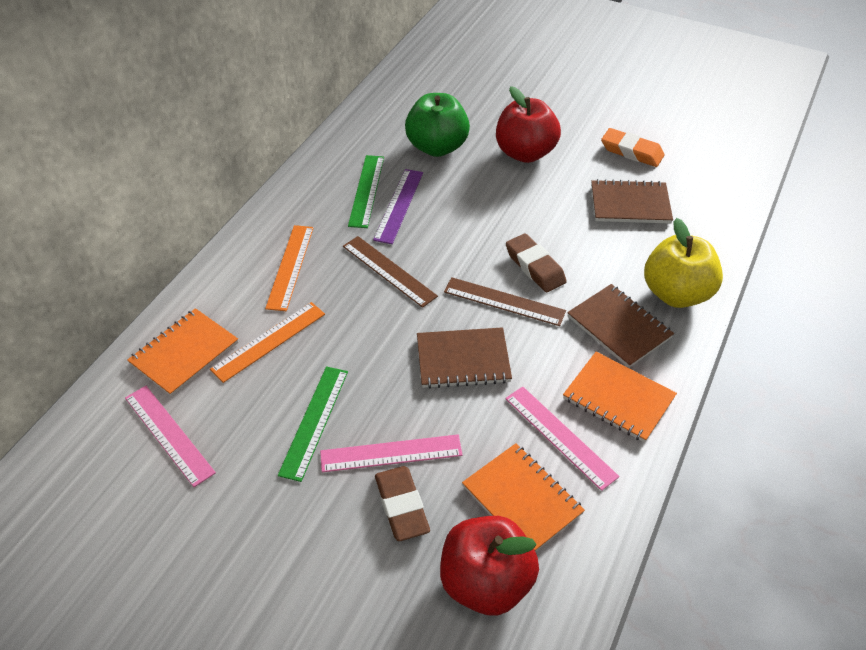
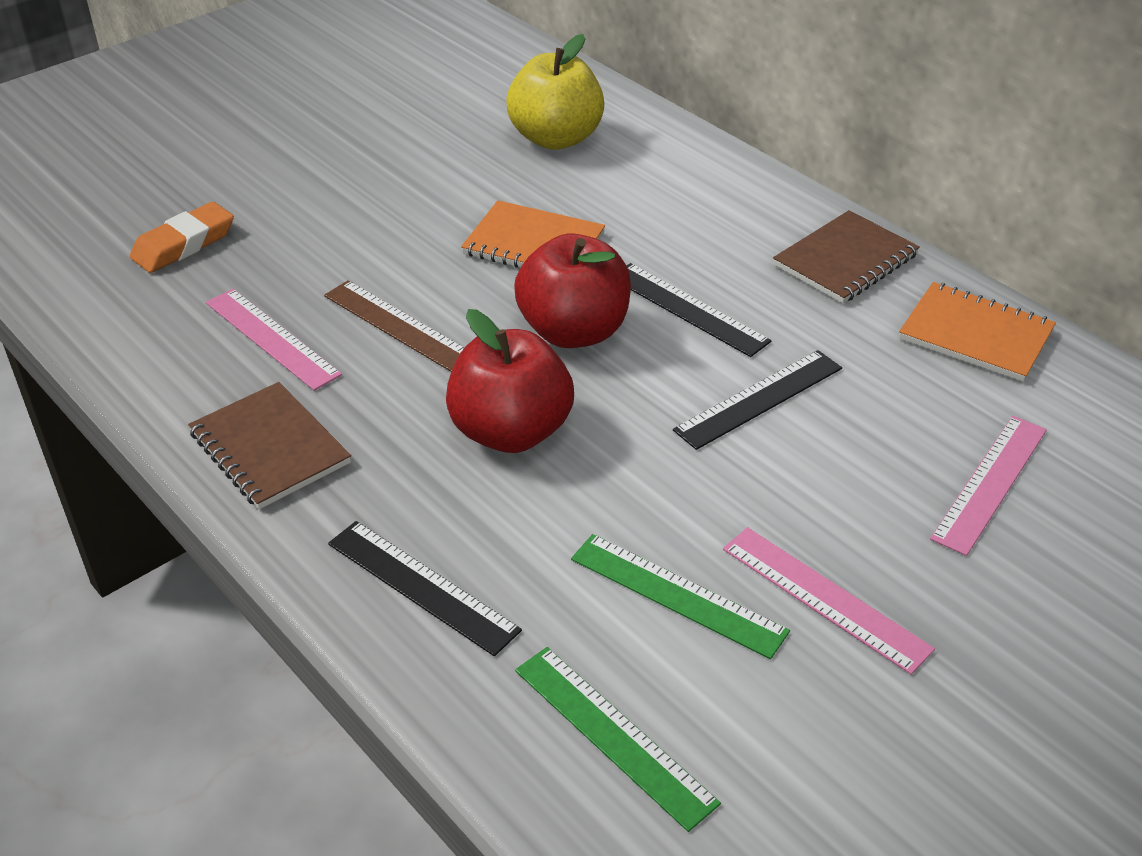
black ruler: 0 -> 3
brown eraser: 2 -> 0
brown notebook: 3 -> 2
brown ruler: 2 -> 1
green apple: 1 -> 0
orange notebook: 3 -> 2
orange ruler: 2 -> 0
purple ruler: 1 -> 0

